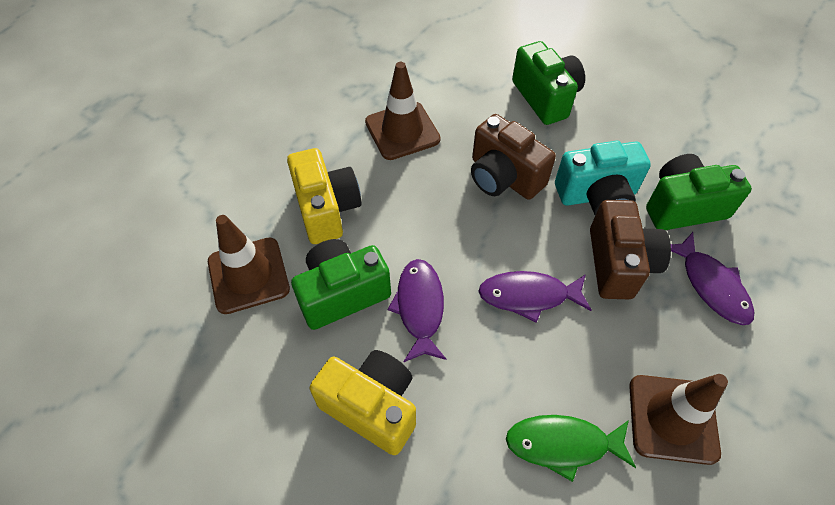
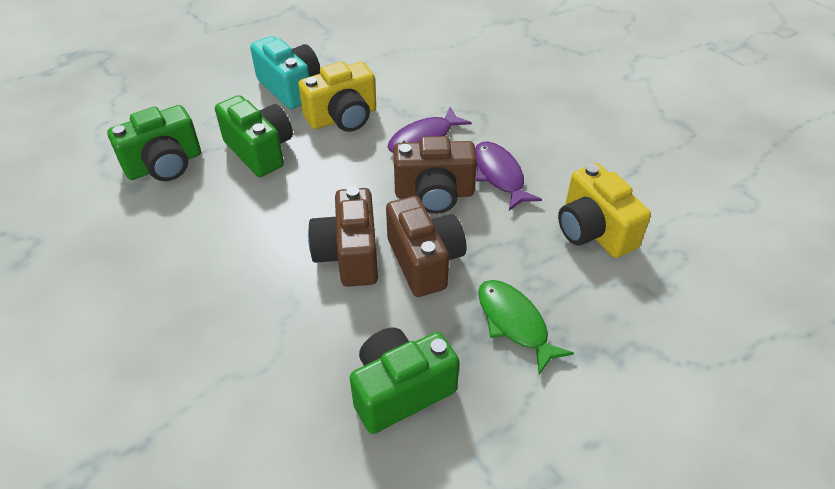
brown camera: 2 -> 3
brown traffic cone: 3 -> 0
purple fish: 3 -> 2

